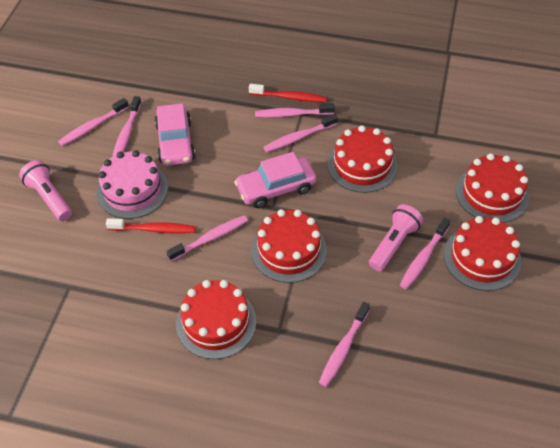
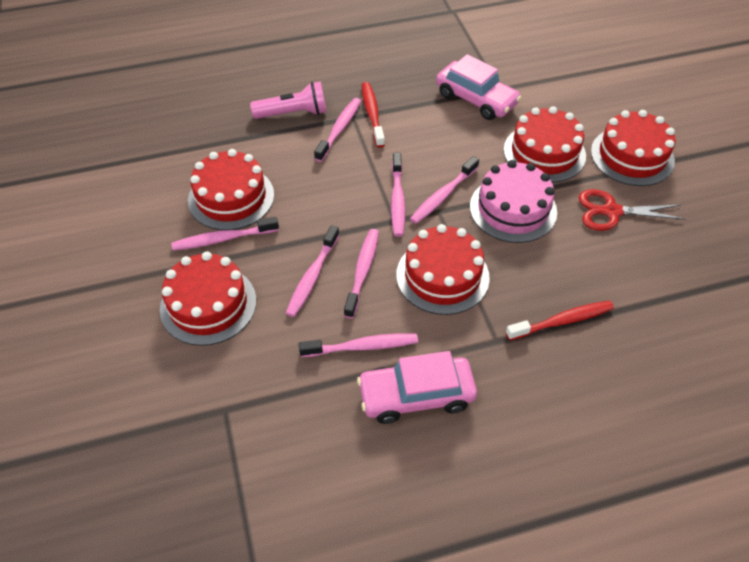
pink flashlight: 2 -> 1
red scissors: 0 -> 1

